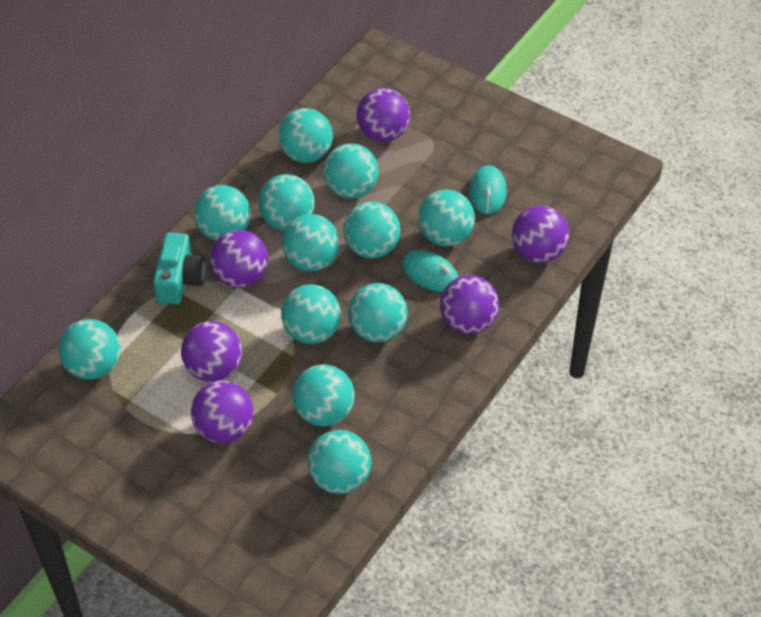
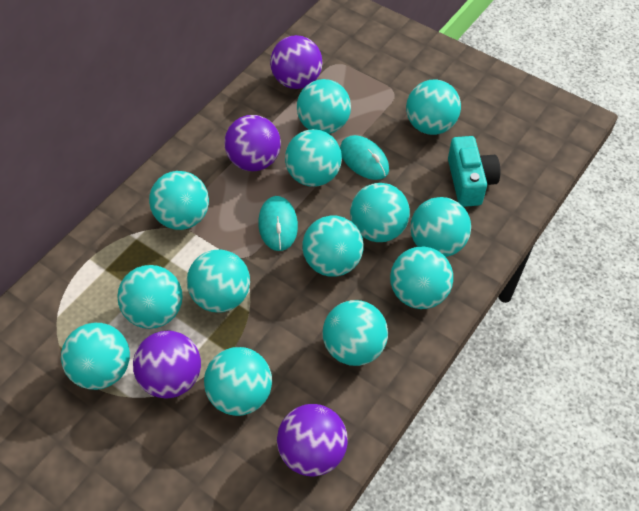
purple ball: 6 -> 4
turquoise ball: 12 -> 13

